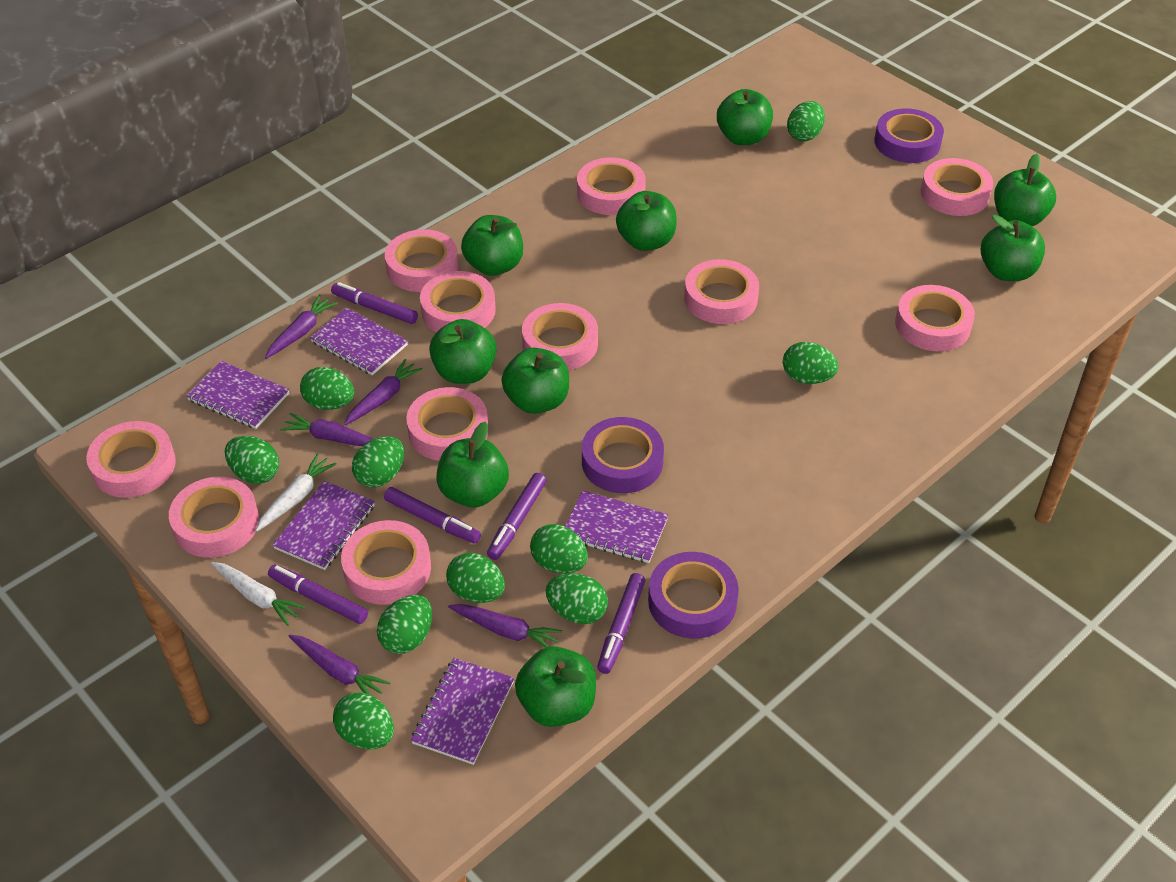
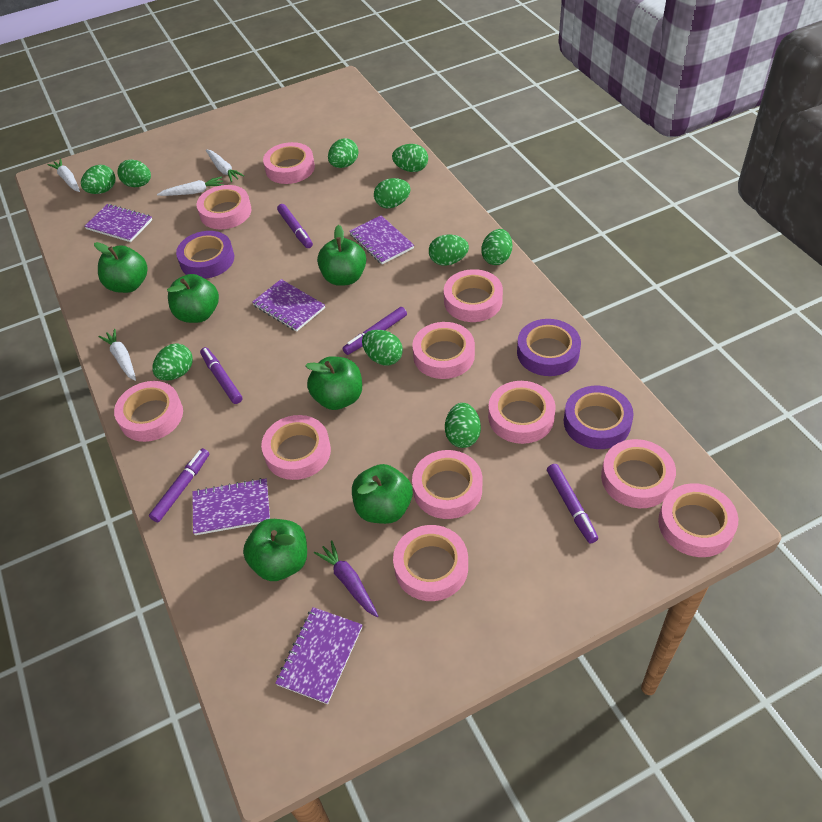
green apple: 9 -> 6
purple carrot: 5 -> 1
white carrot: 2 -> 4

